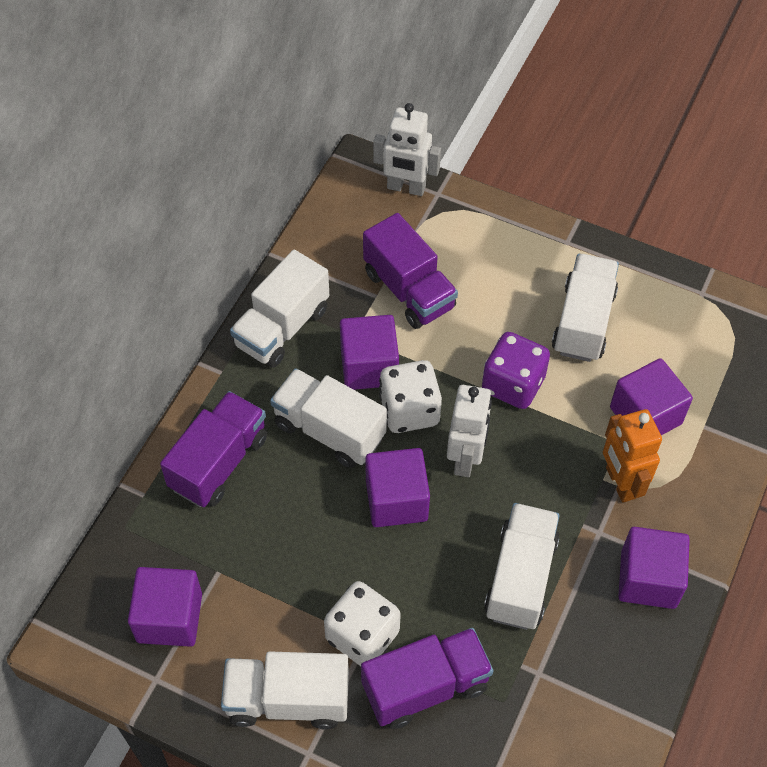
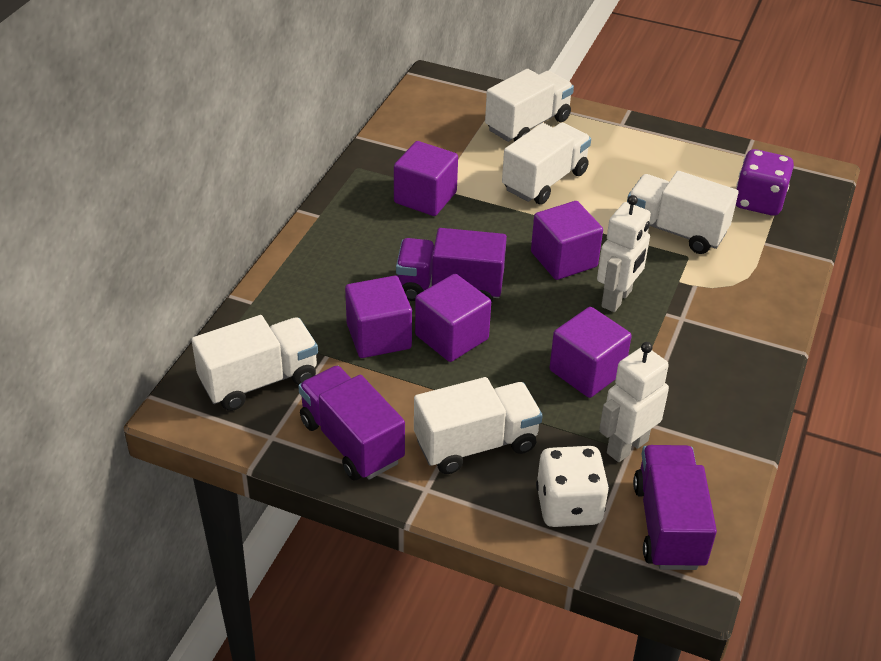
orange robot: 1 -> 0
white dice: 2 -> 1

